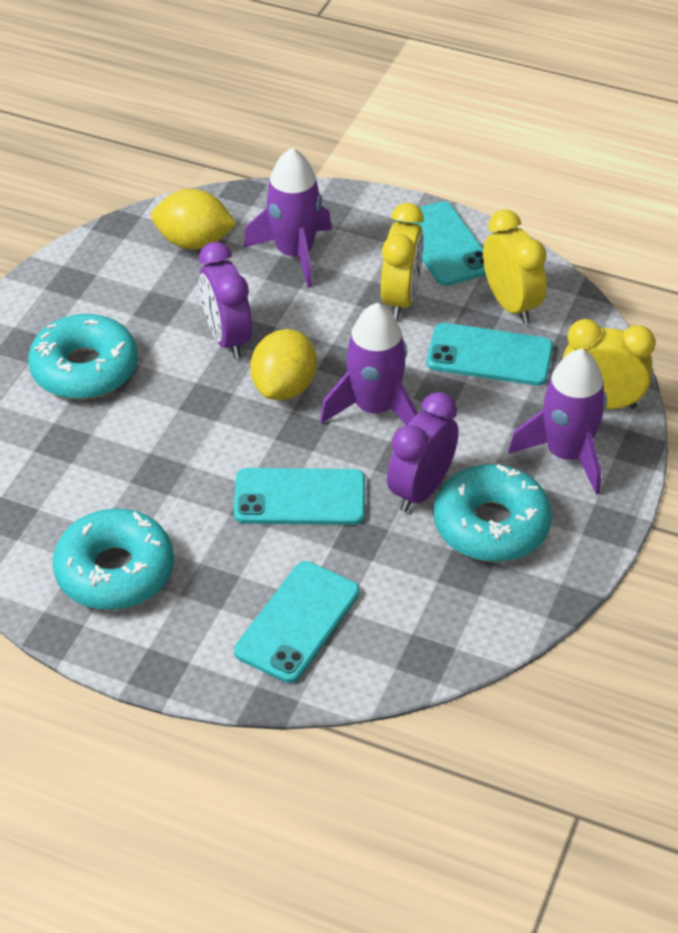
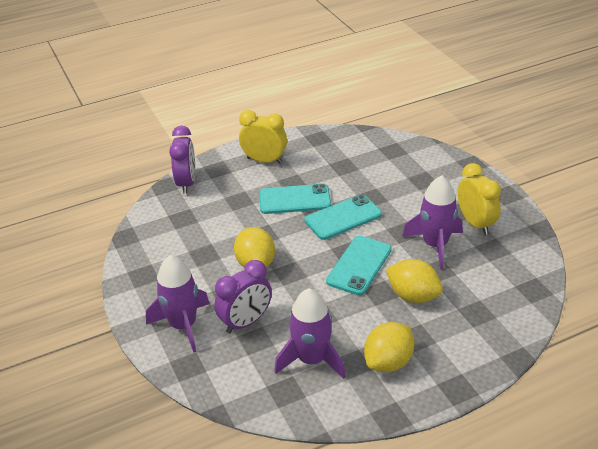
turquoise donut: 3 -> 0
turquoise phone: 4 -> 3
yellow clock: 3 -> 2
yellow lemon: 2 -> 3

